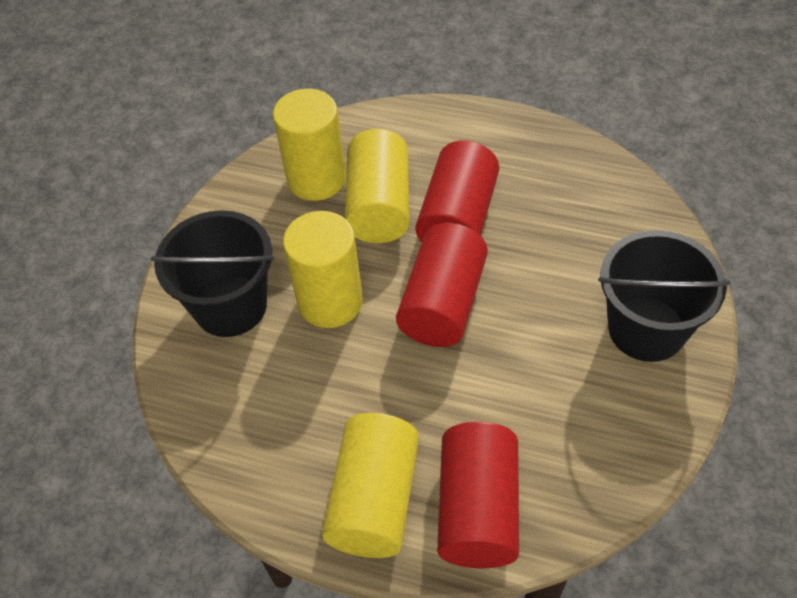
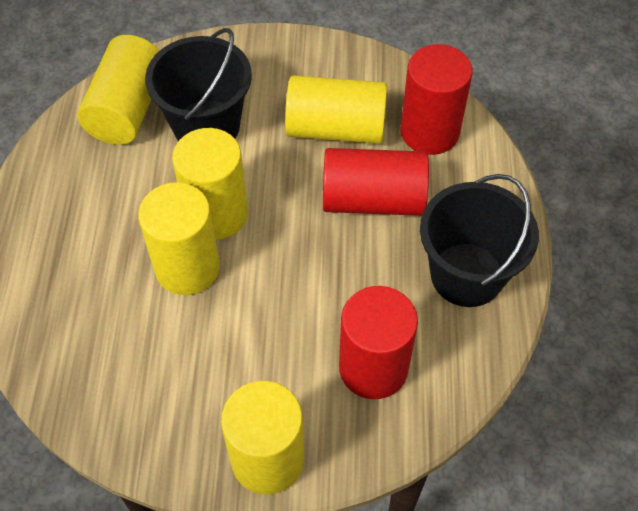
yellow cylinder: 4 -> 5

